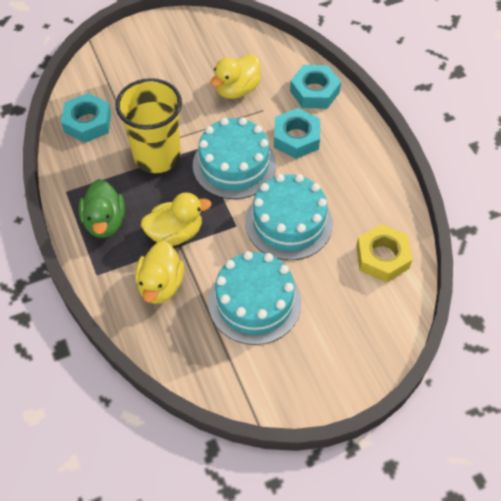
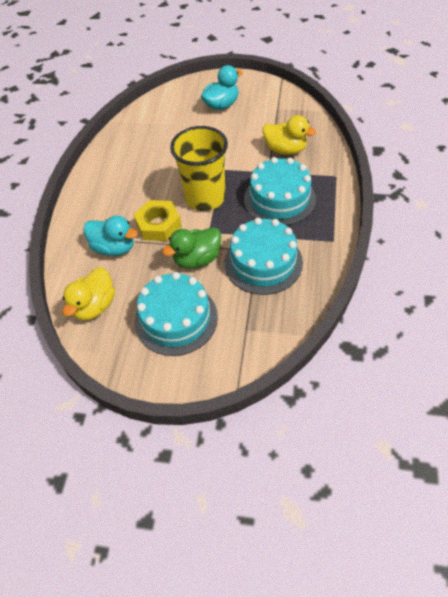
turquoise duck: 0 -> 2
turquoise nut: 3 -> 0
yellow duck: 3 -> 2

